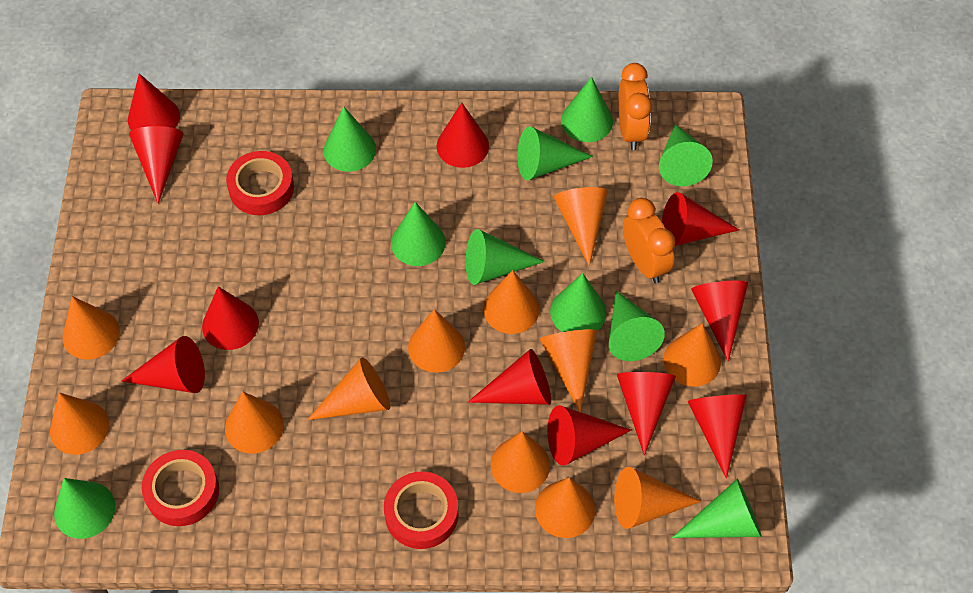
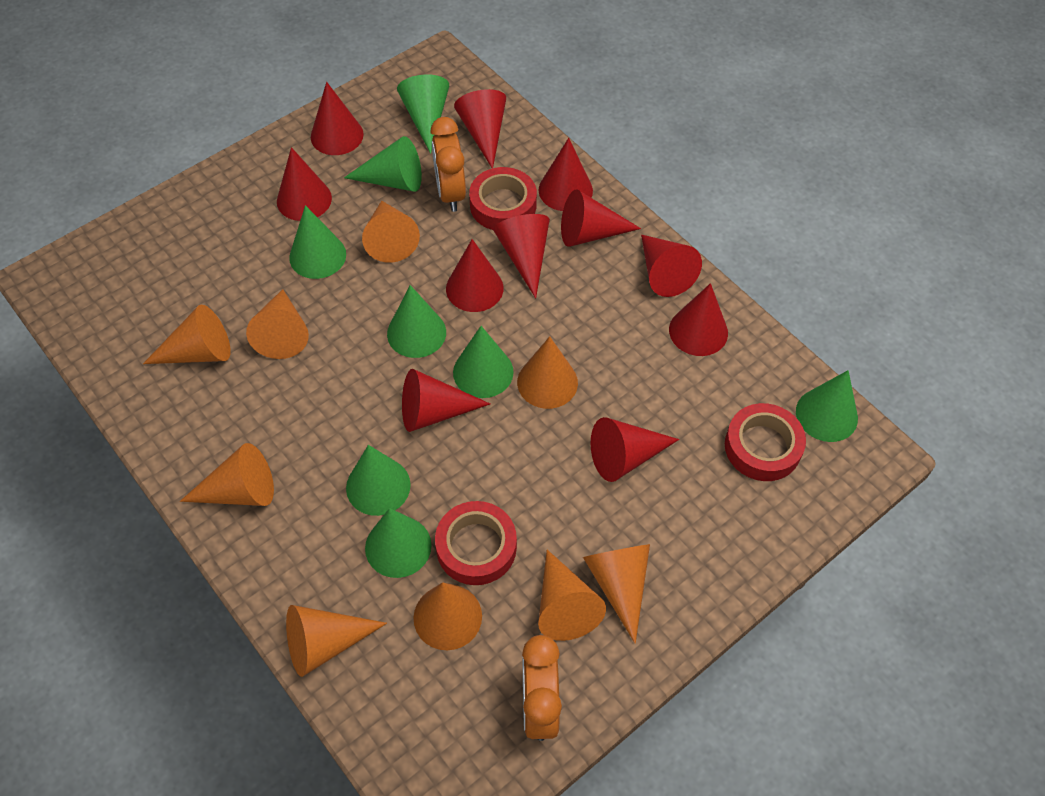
green cone: 10 -> 8
orange cone: 12 -> 9

